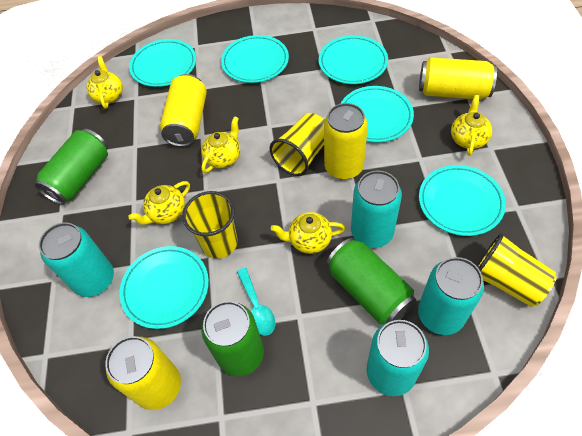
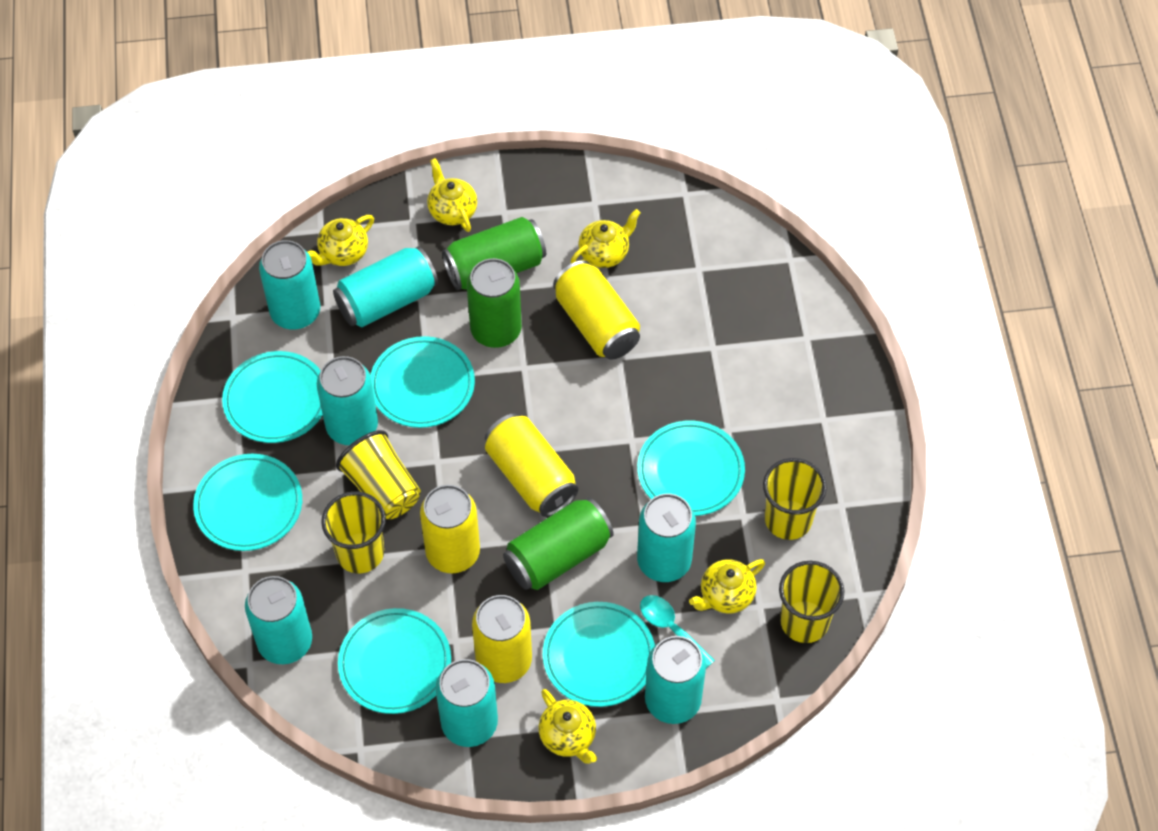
turquoise can: 4 -> 7
yellow cup: 3 -> 4

